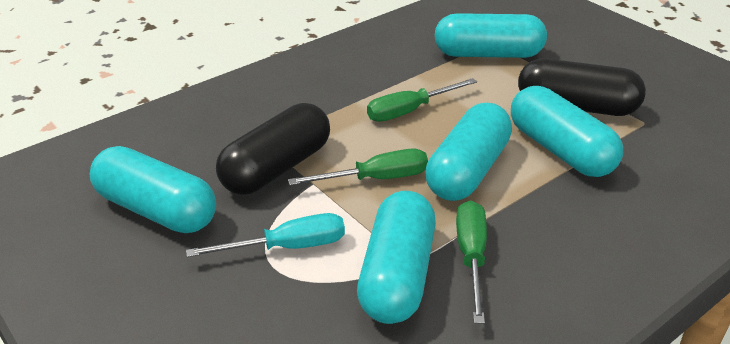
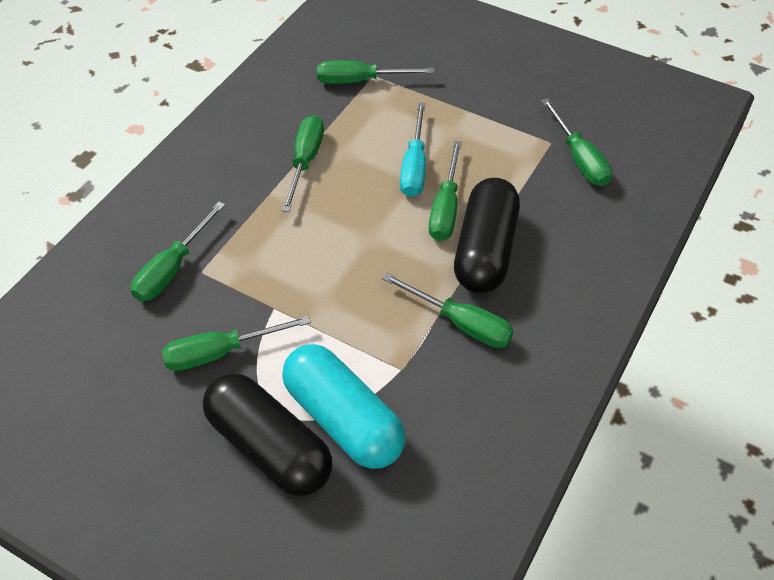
green screwdriver: 3 -> 7
turquoise capsule: 5 -> 1

